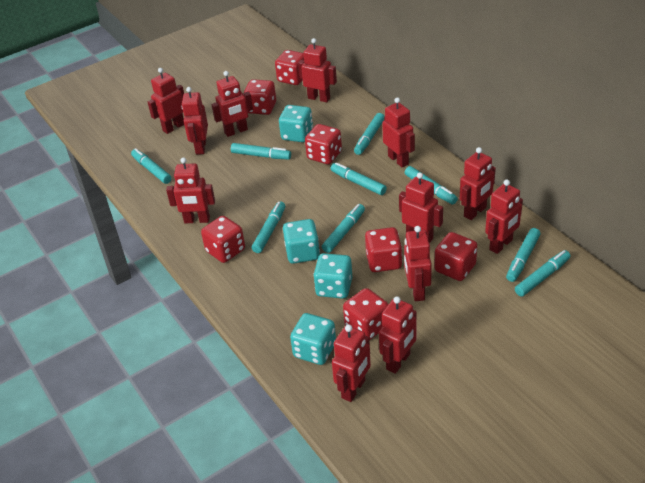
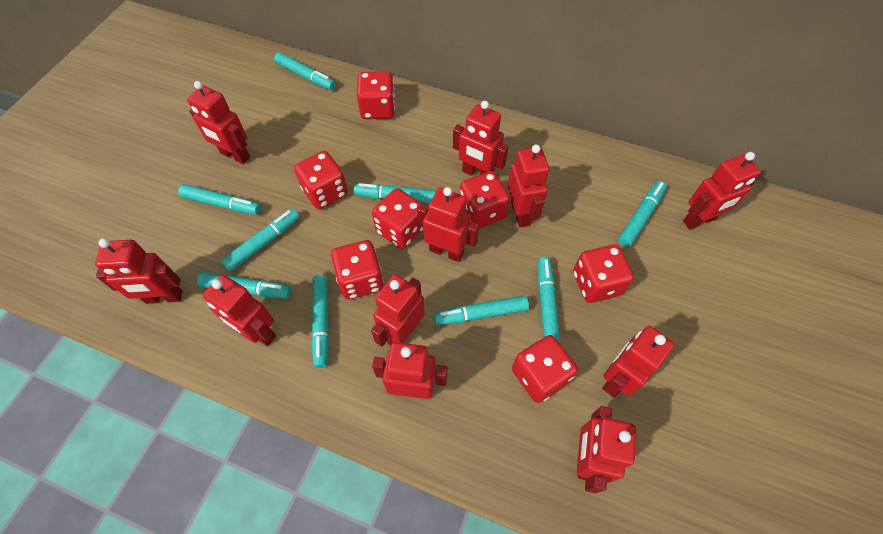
red robot: 12 -> 11
turquoise dice: 4 -> 0

